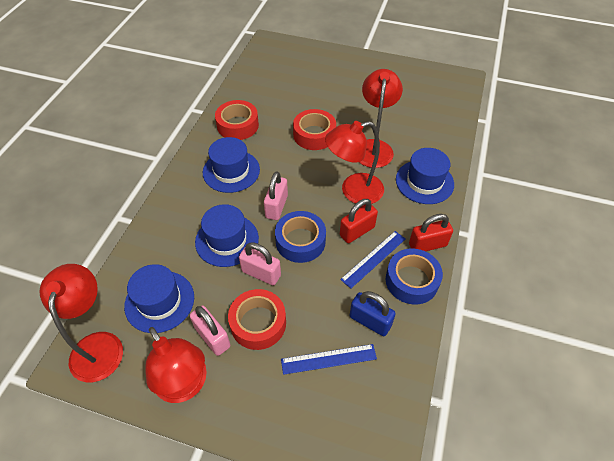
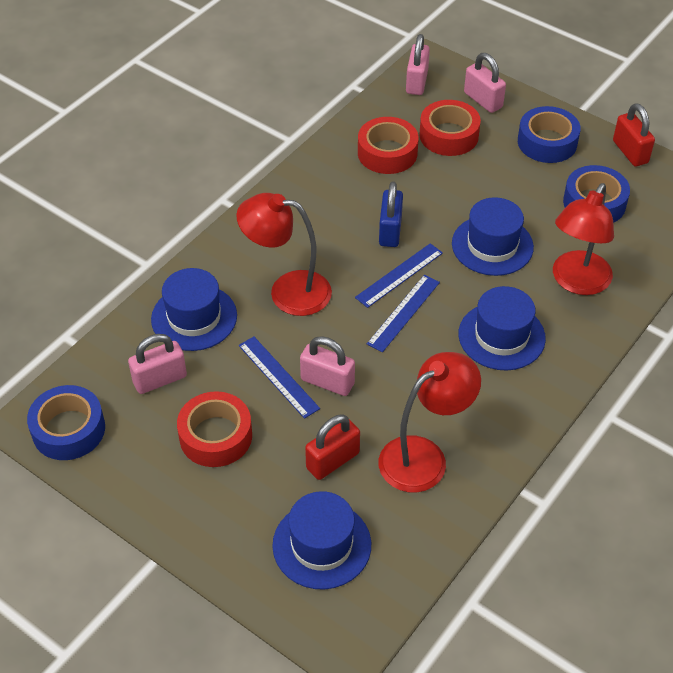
blue ruler: 2 -> 3
blue tape: 2 -> 3
pink padlock: 3 -> 4
red lamp: 4 -> 3

